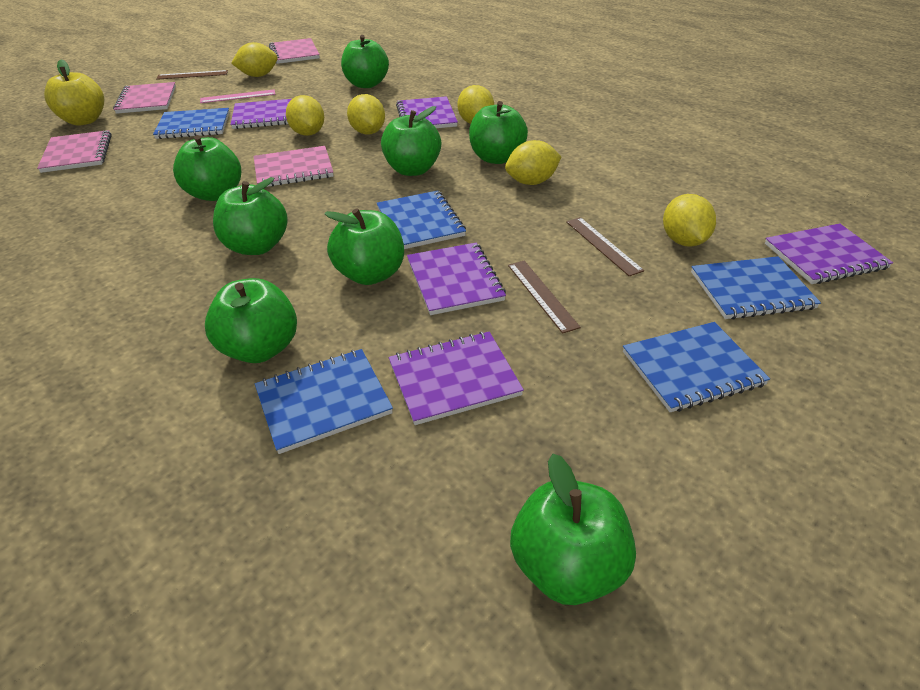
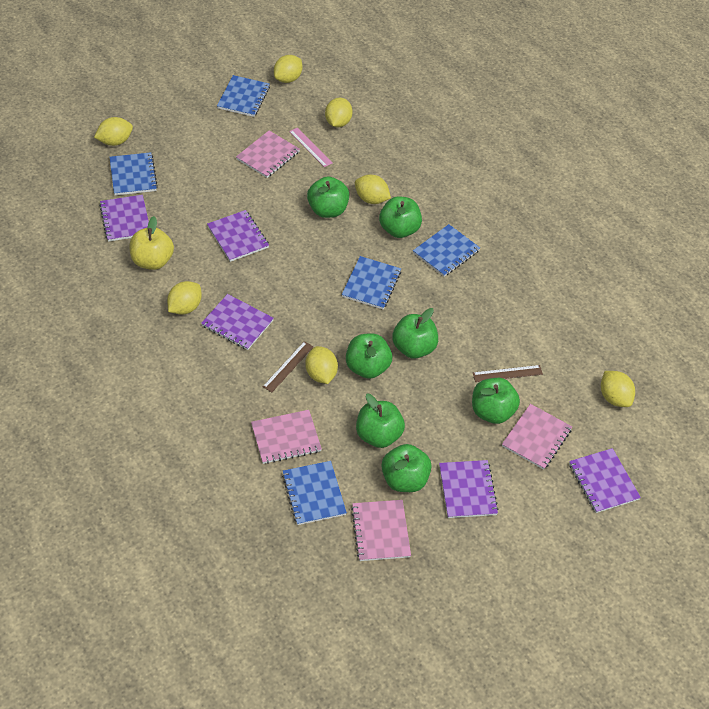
brown ruler: 3 -> 2
green apple: 8 -> 7
yellow lemon: 6 -> 7

